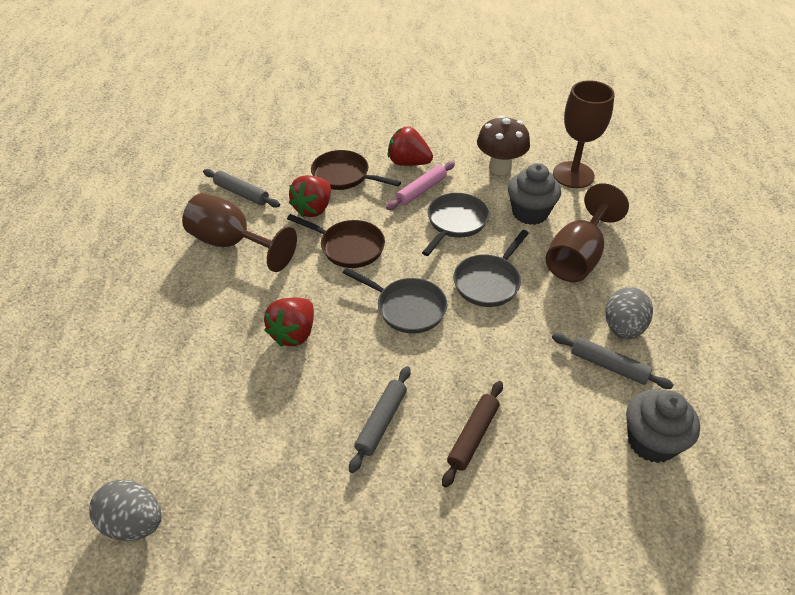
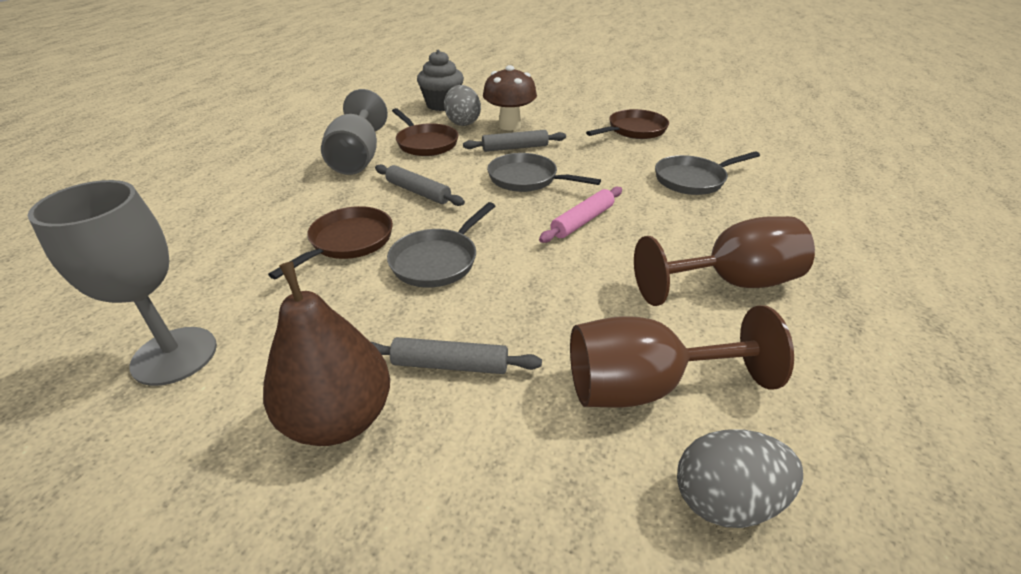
brown goblet: 3 -> 2
brown pan: 2 -> 3
brown pear: 0 -> 1
brown rolling pin: 1 -> 0
grey cupcake: 2 -> 1
grey goblet: 0 -> 2
red strawberry: 3 -> 0

